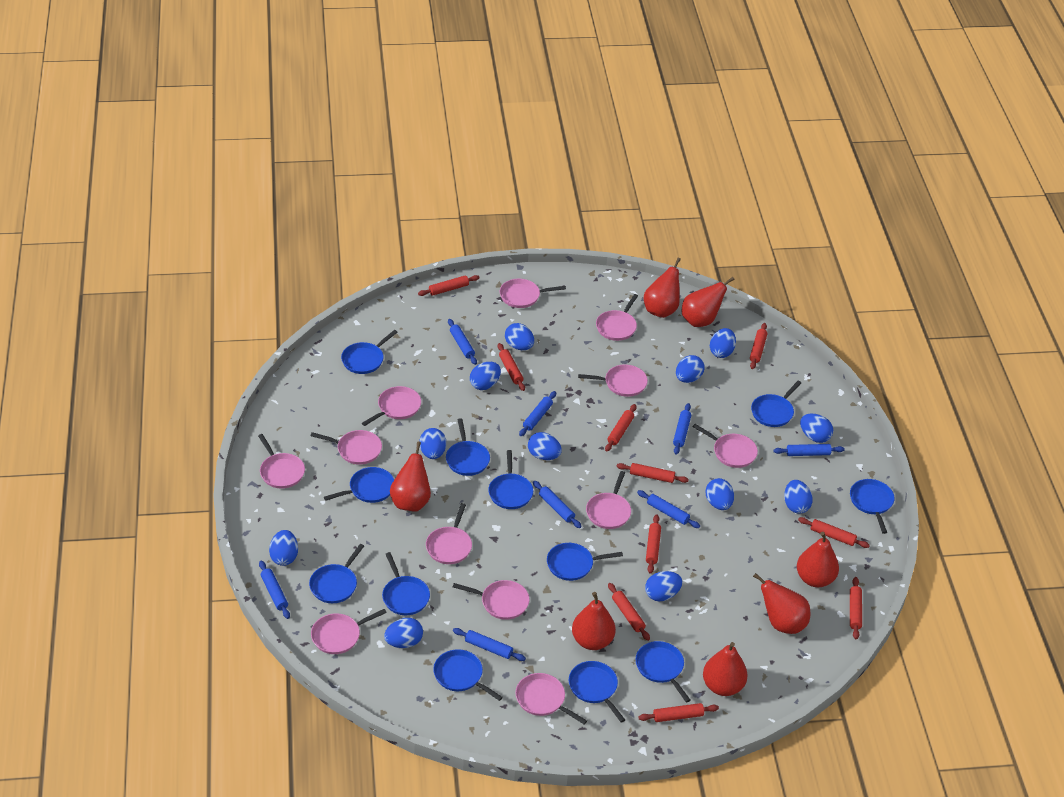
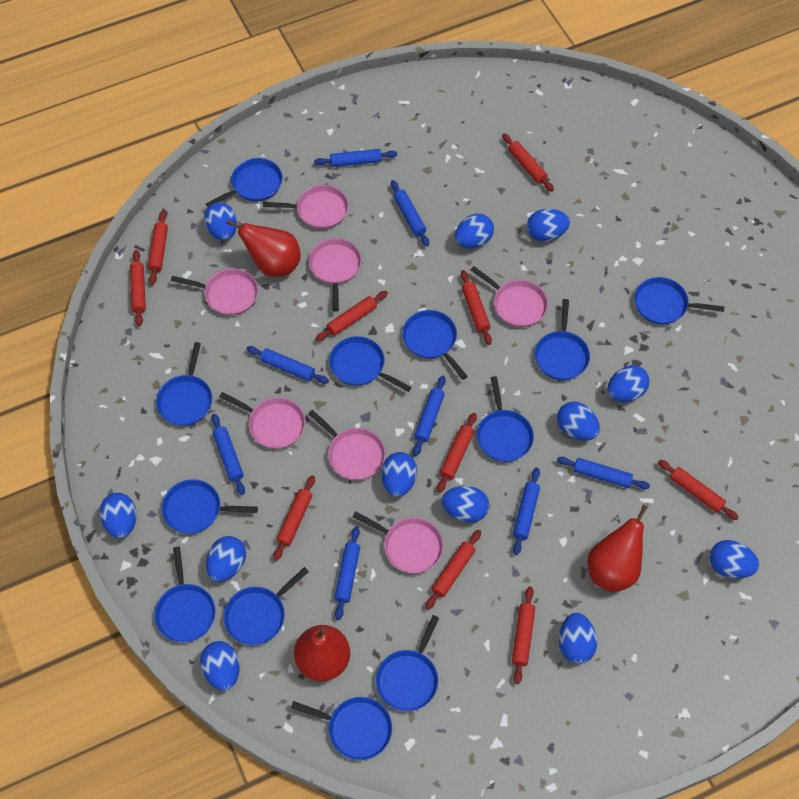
pink pan: 12 -> 7
red pear: 7 -> 3

